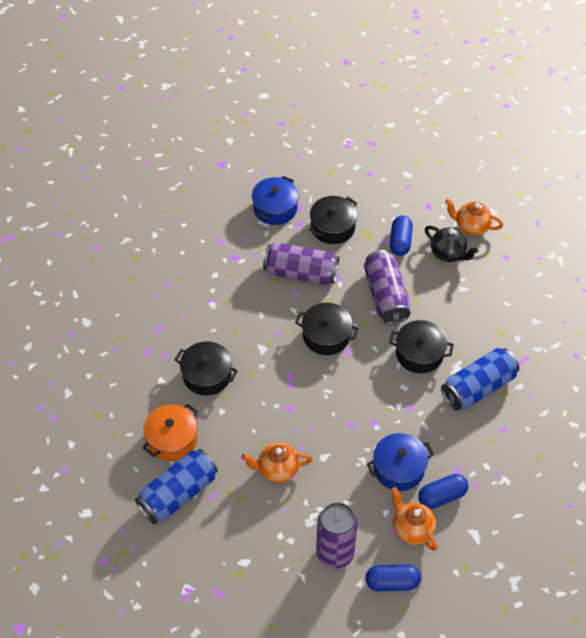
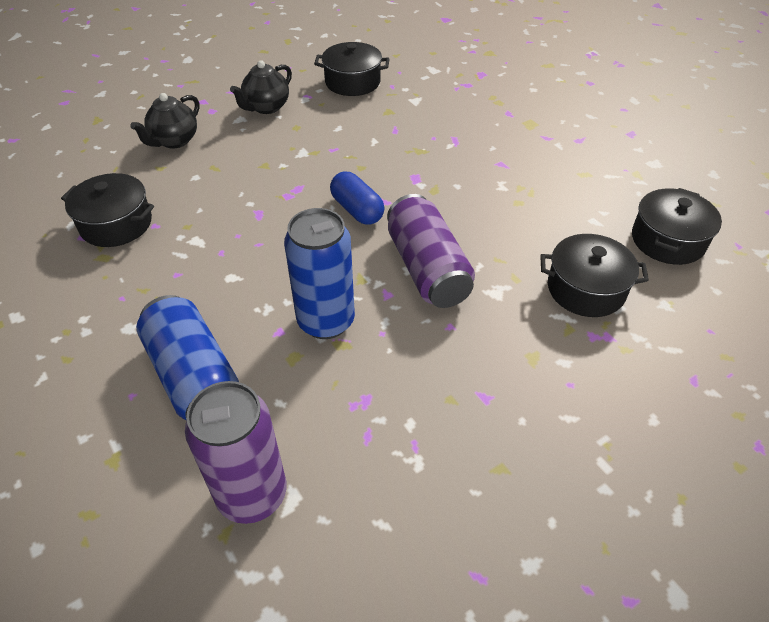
black teapot: 1 -> 2
blue capsule: 3 -> 1
blue pot: 2 -> 0
orange pot: 1 -> 0
orange teapot: 3 -> 0
purple can: 3 -> 2

